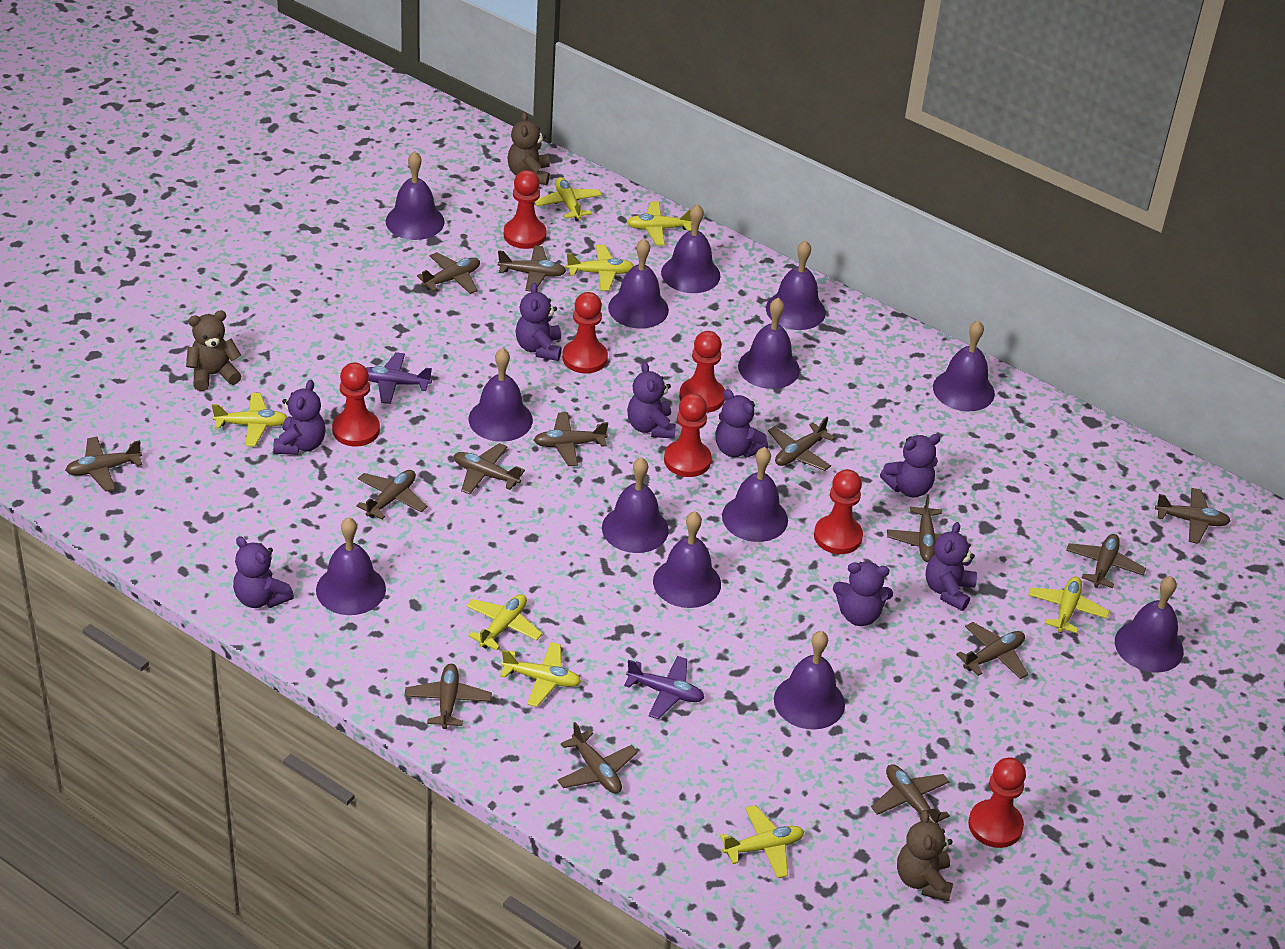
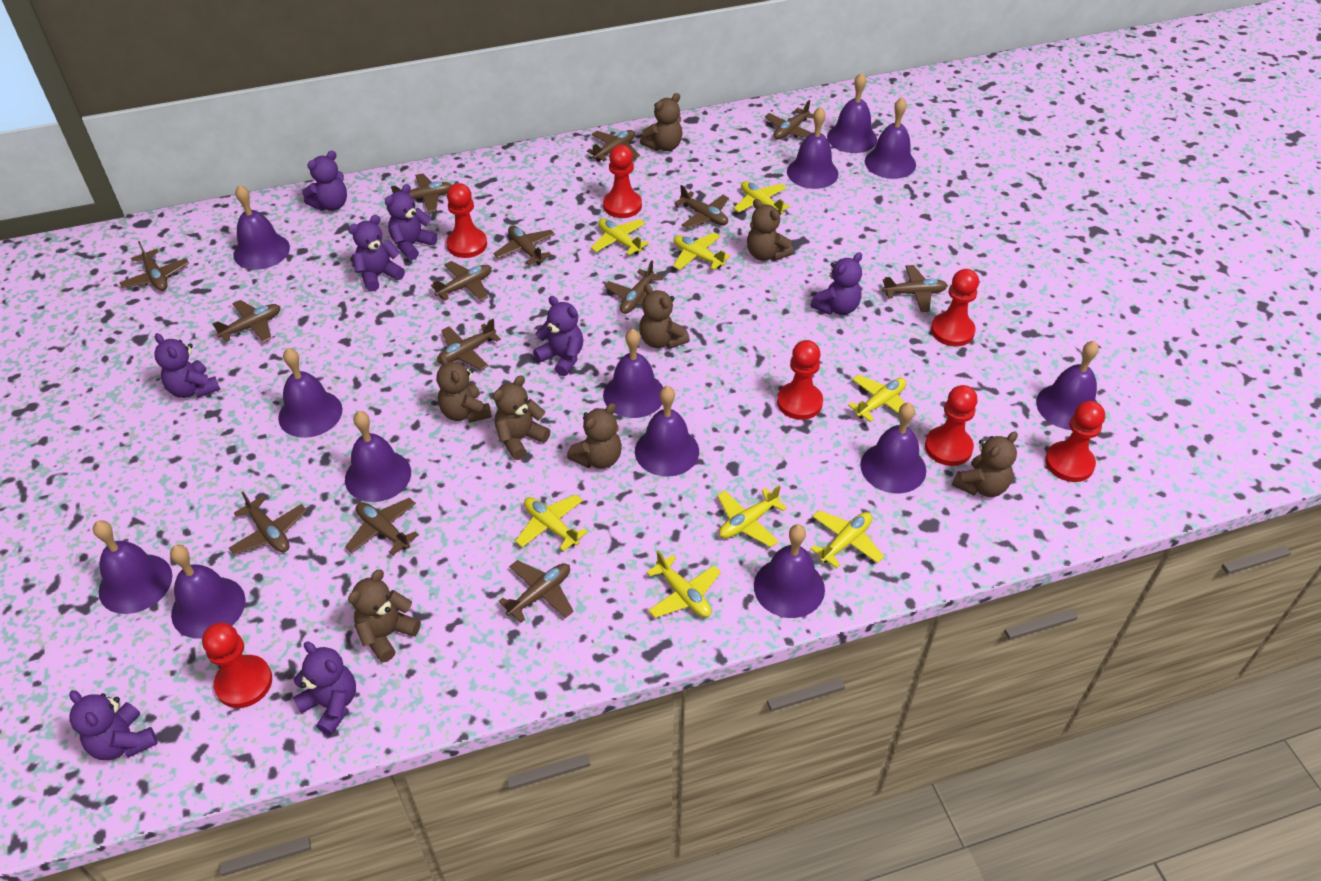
brown teddy bear: 3 -> 8
purple plane: 2 -> 0

